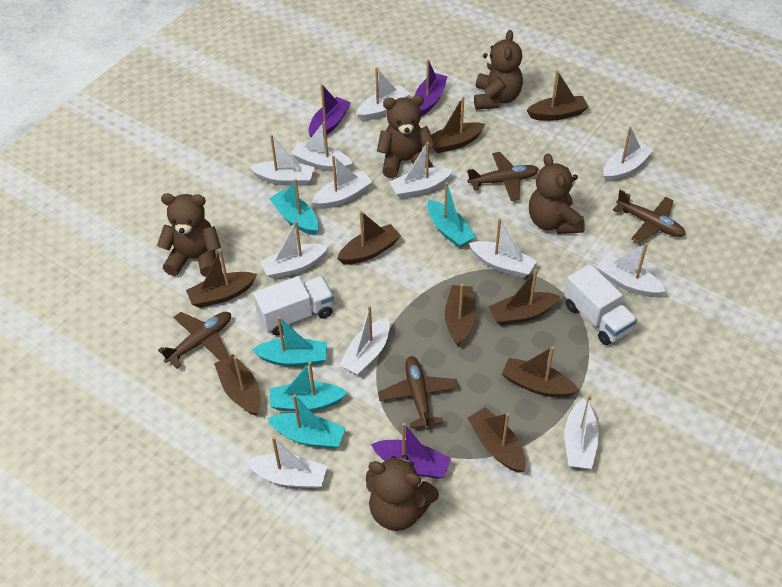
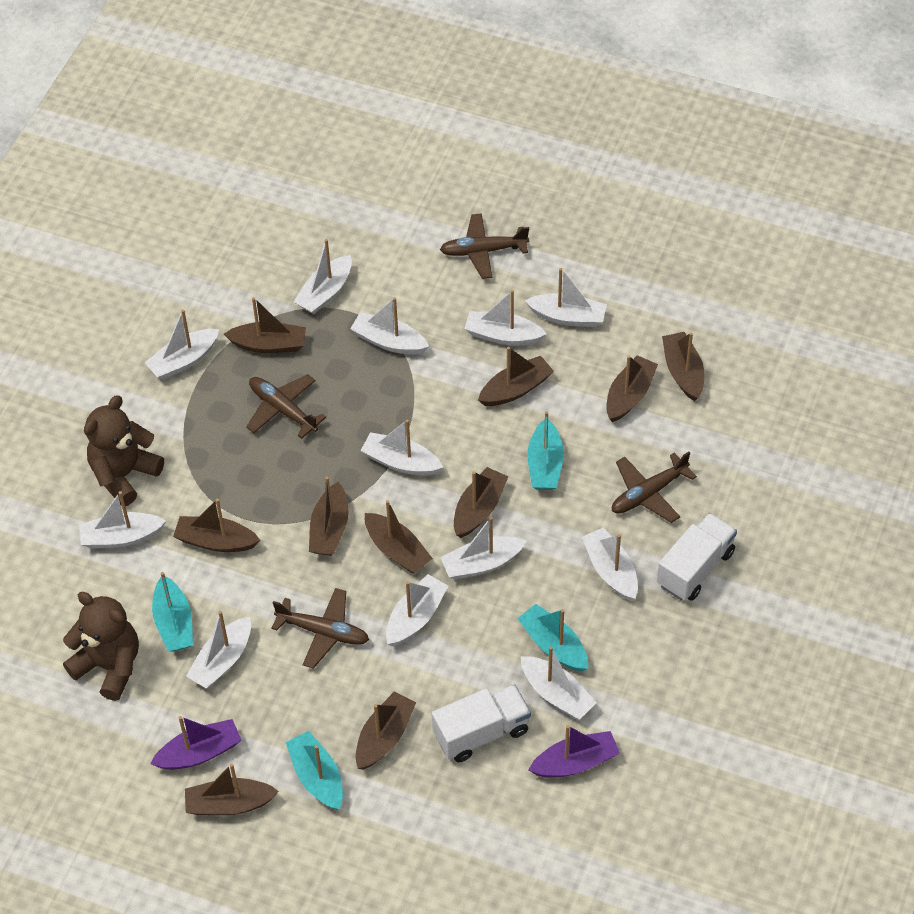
brown boat: 9 -> 10
brown teddy bear: 5 -> 2
purple boat: 3 -> 2
turquoise boat: 5 -> 4

